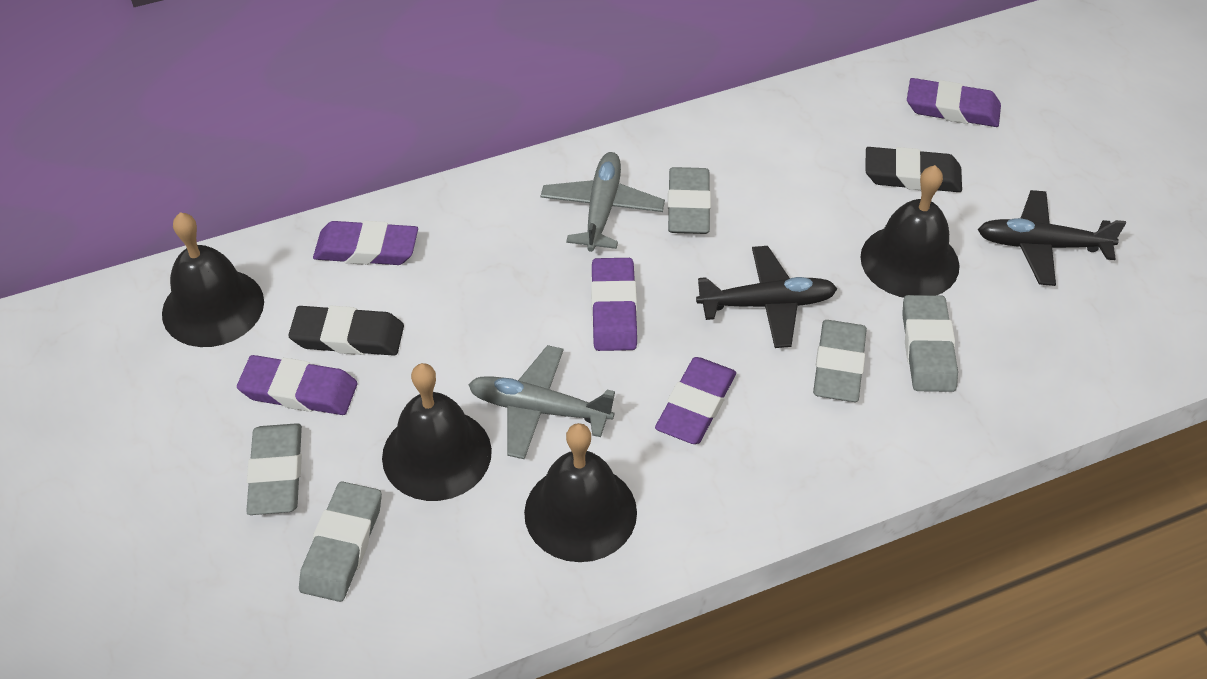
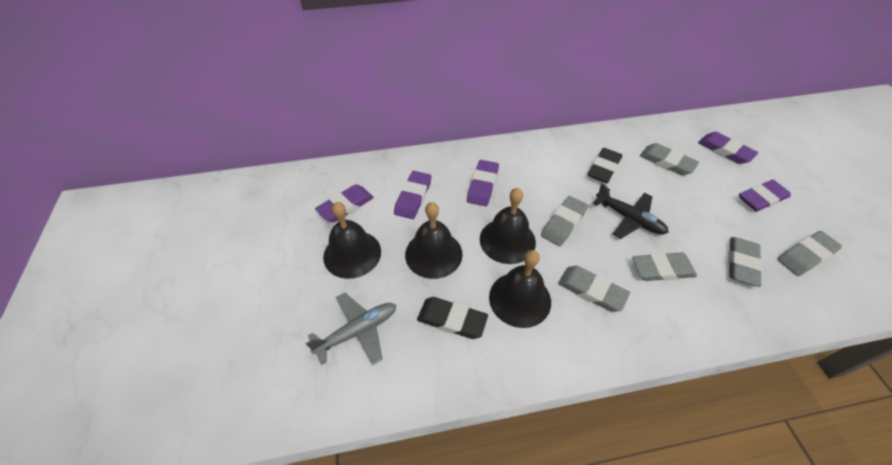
black plane: 2 -> 1
grey eraser: 5 -> 6
grey plane: 2 -> 1

